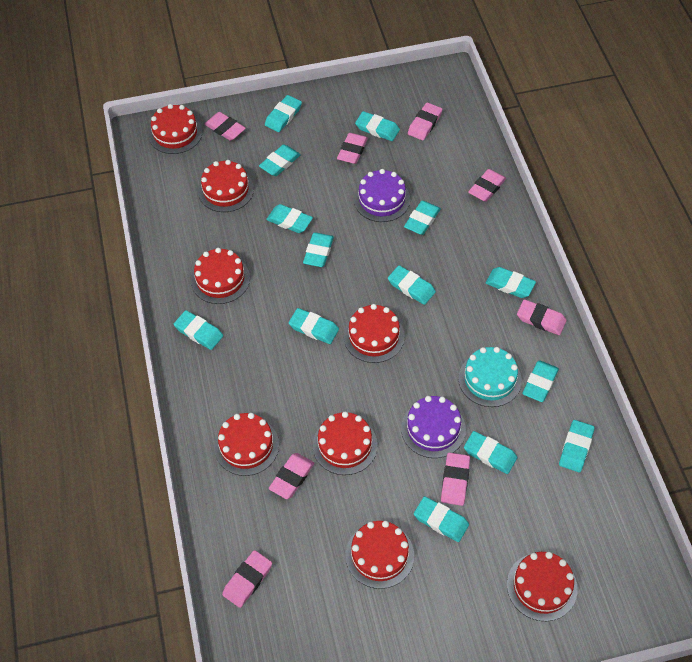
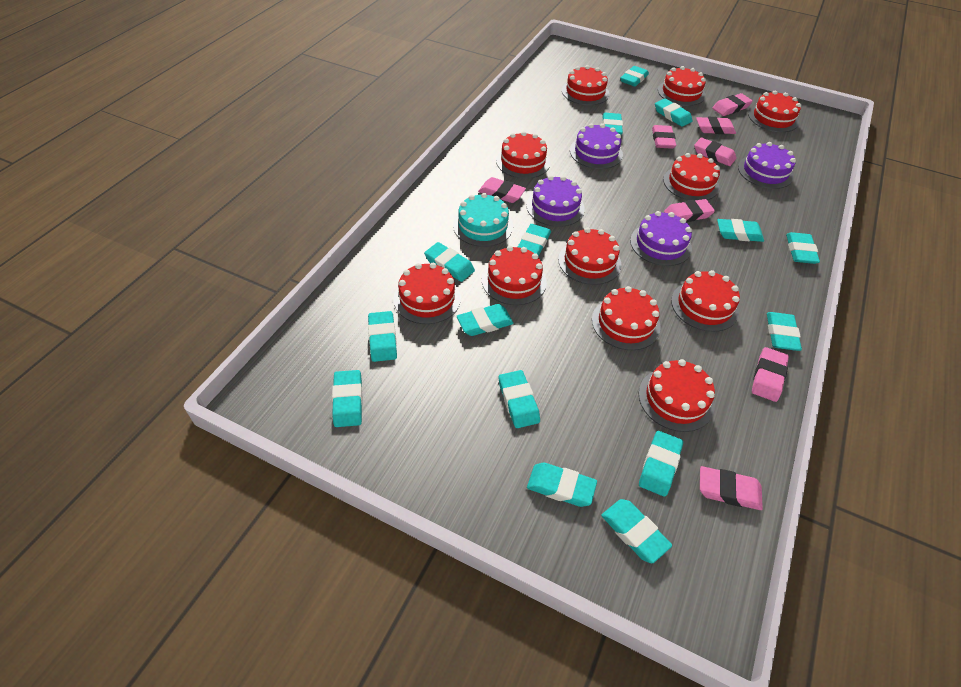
purple cake: 2 -> 4
red cake: 8 -> 11
turquoise eraser: 14 -> 15

